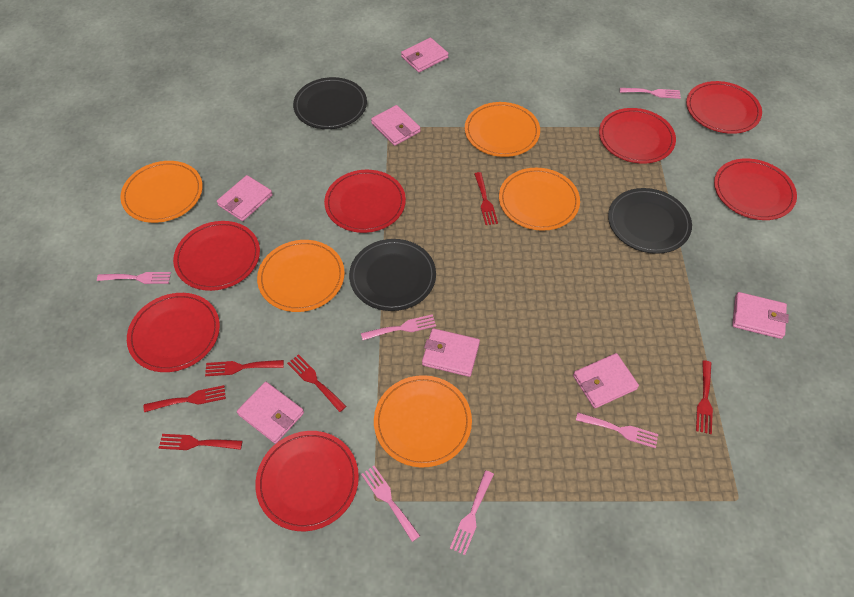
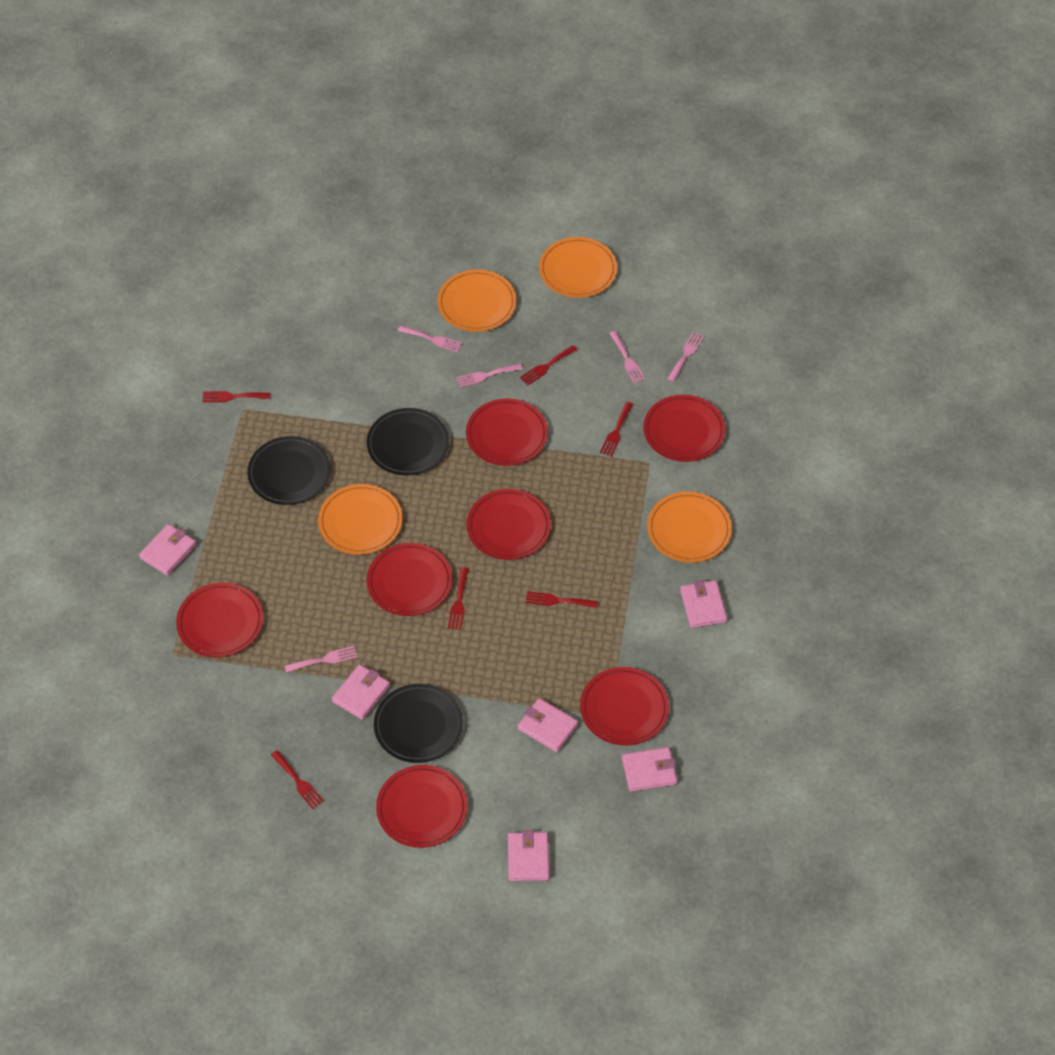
orange plate: 5 -> 4
pink fork: 6 -> 5
pink wallet: 7 -> 6

